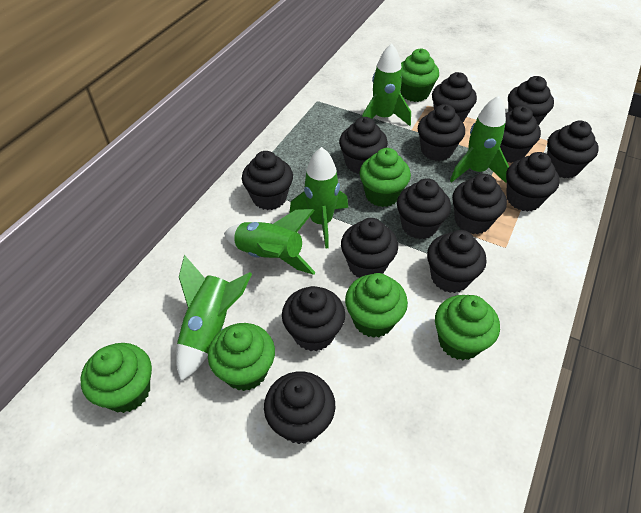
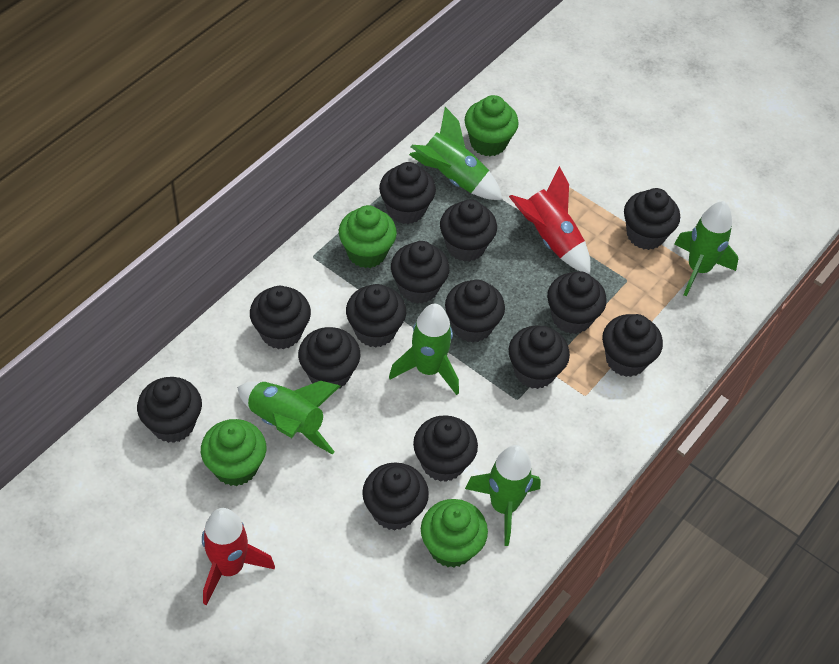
green cupcake: 6 -> 4
red rocket: 0 -> 2

